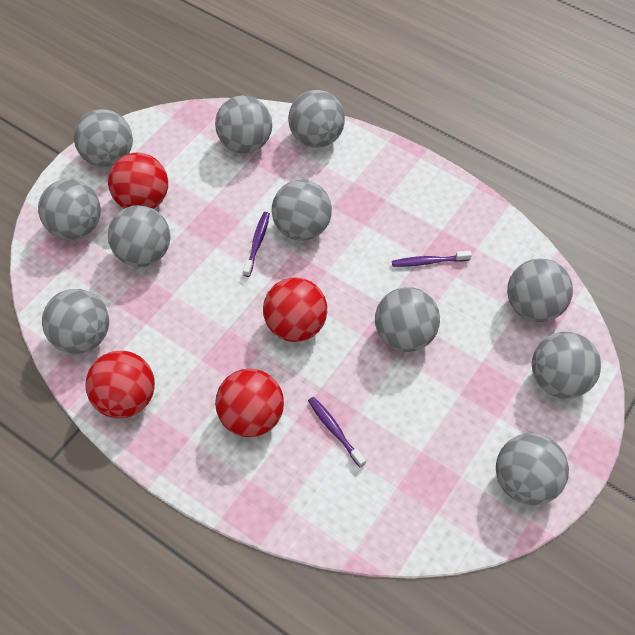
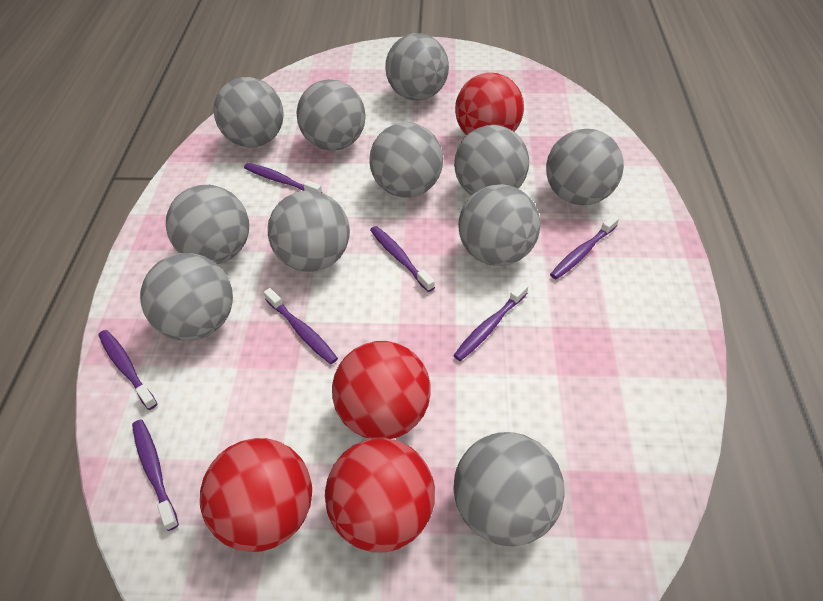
purple toothbrush: 3 -> 7

